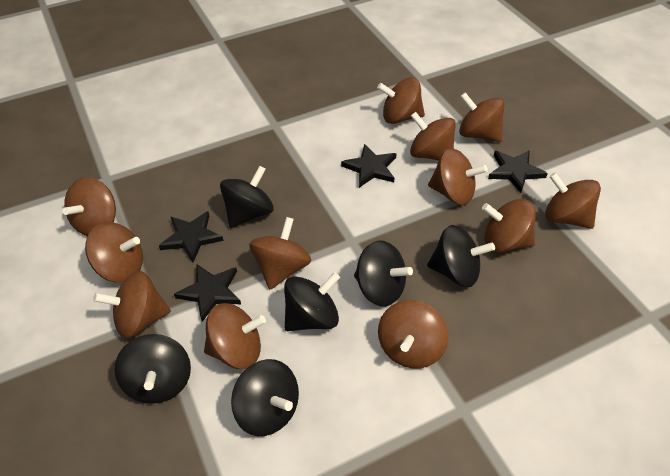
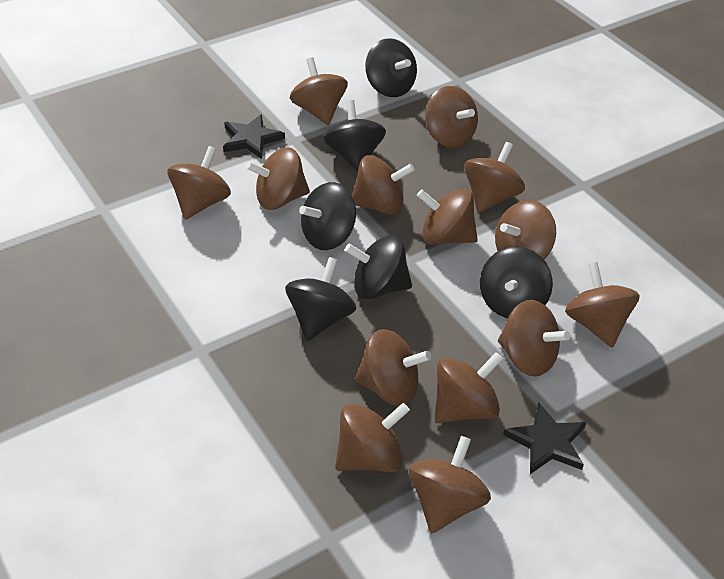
black star: 4 -> 2
brown spinning top: 12 -> 14

